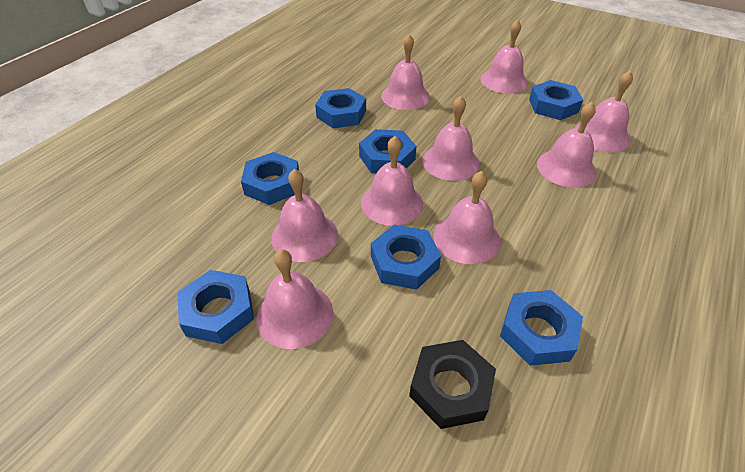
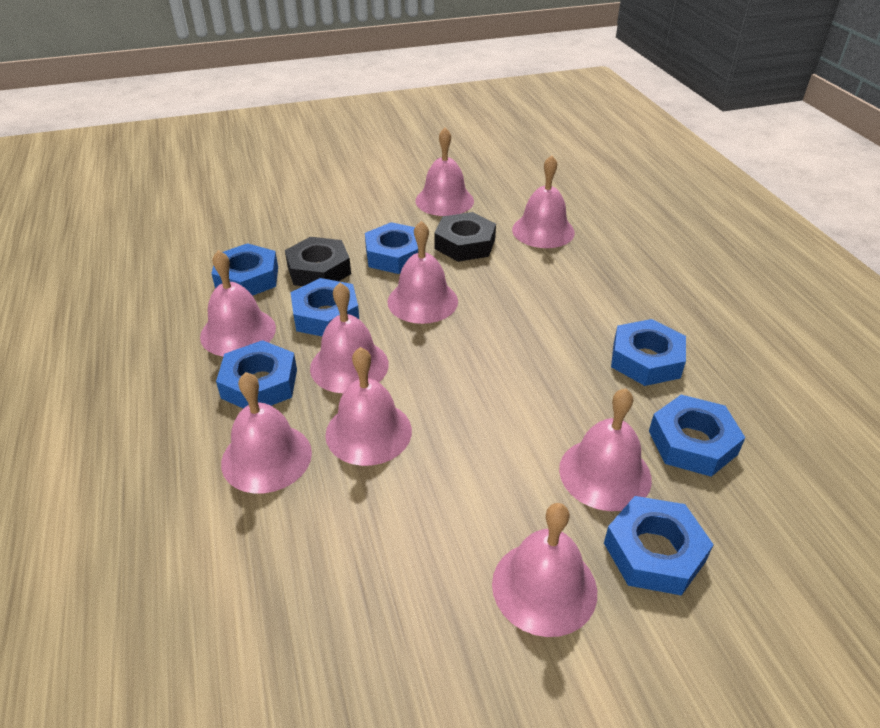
black nut: 1 -> 2

